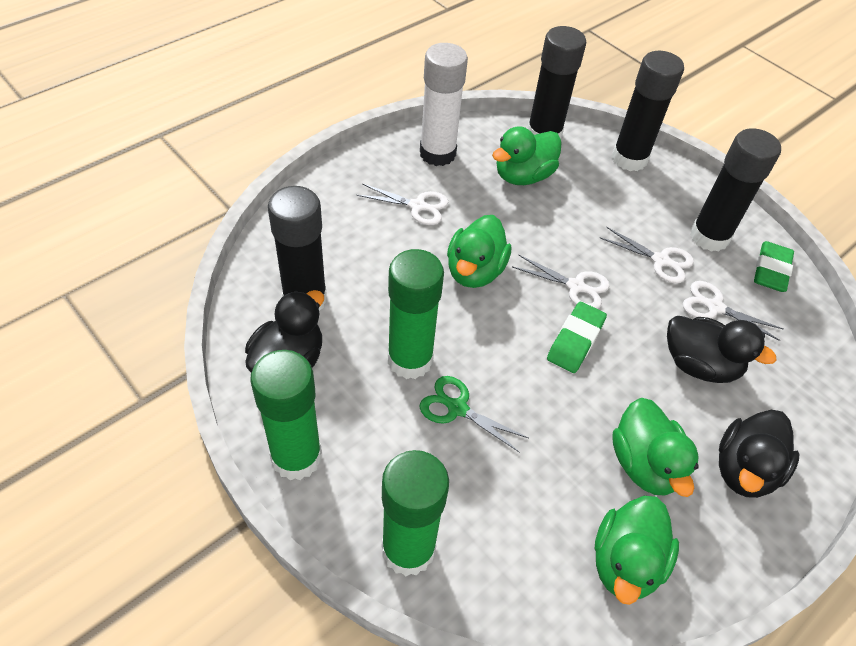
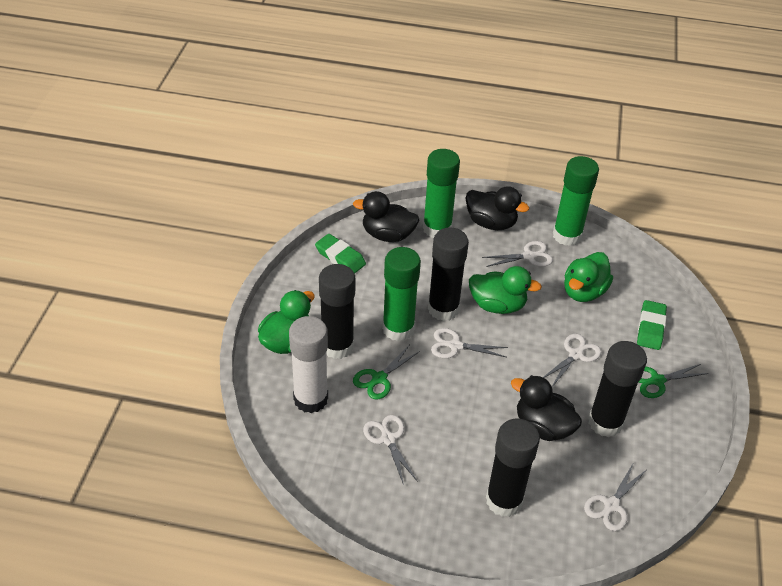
green duck: 4 -> 3
green scissors: 1 -> 2
white scissors: 4 -> 5

